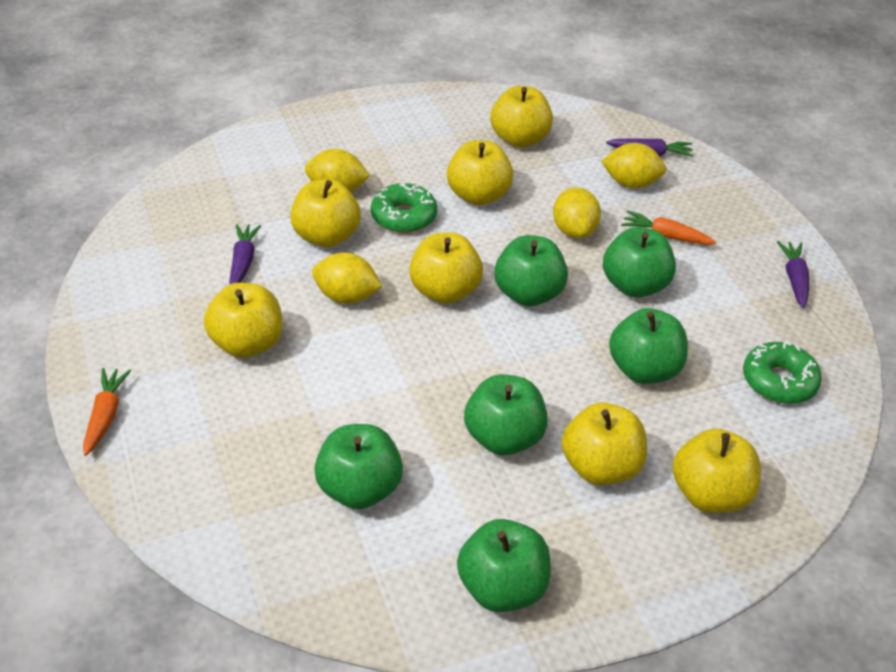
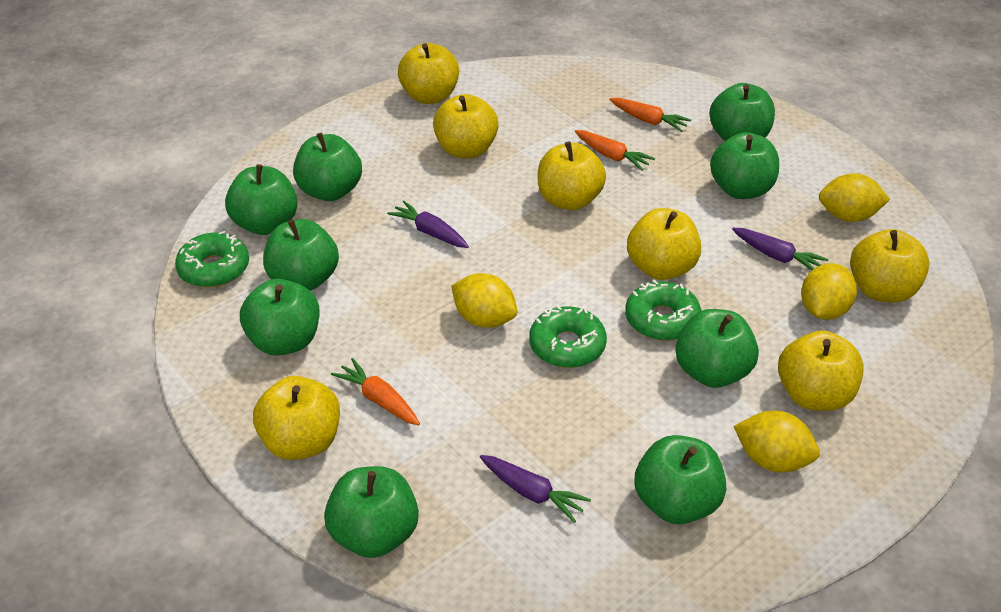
green apple: 6 -> 9
green donut: 2 -> 3
orange carrot: 2 -> 3

